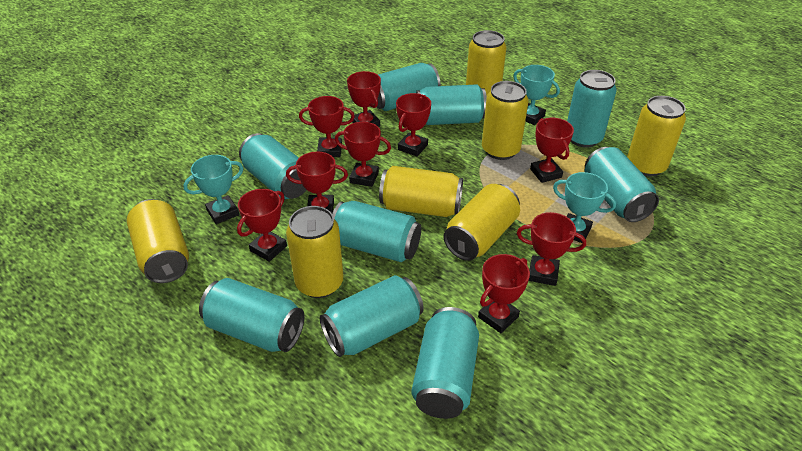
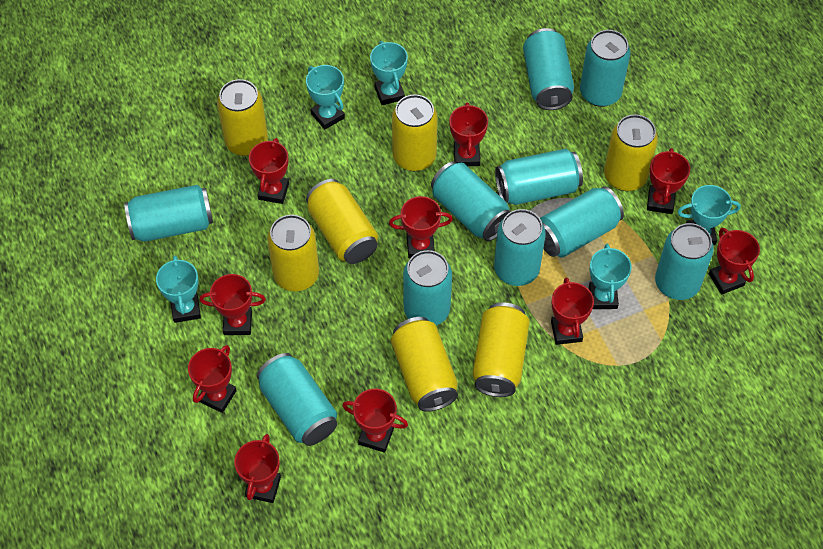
red trophy: 9 -> 10
turquoise can: 9 -> 10
turquoise trophy: 3 -> 5

